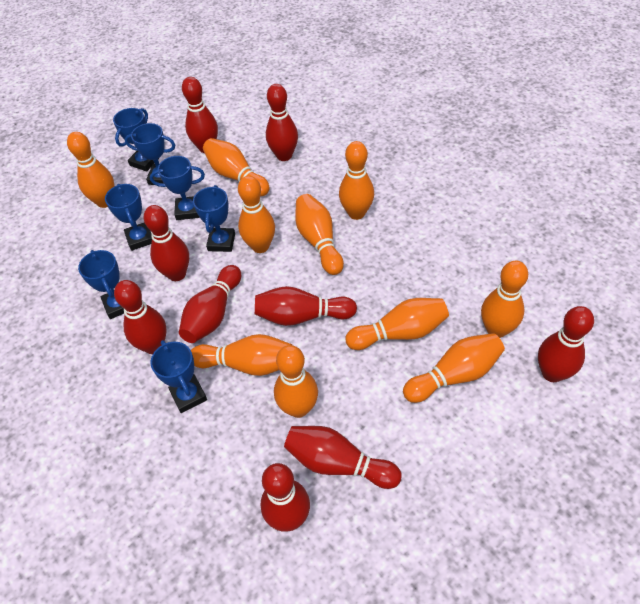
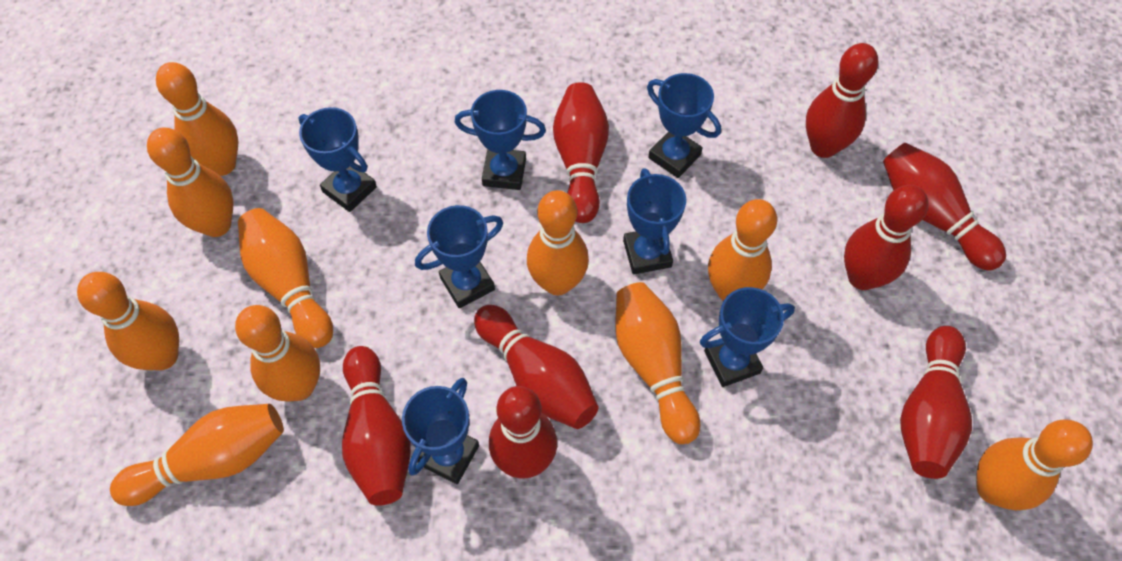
red bowling pin: 9 -> 8

